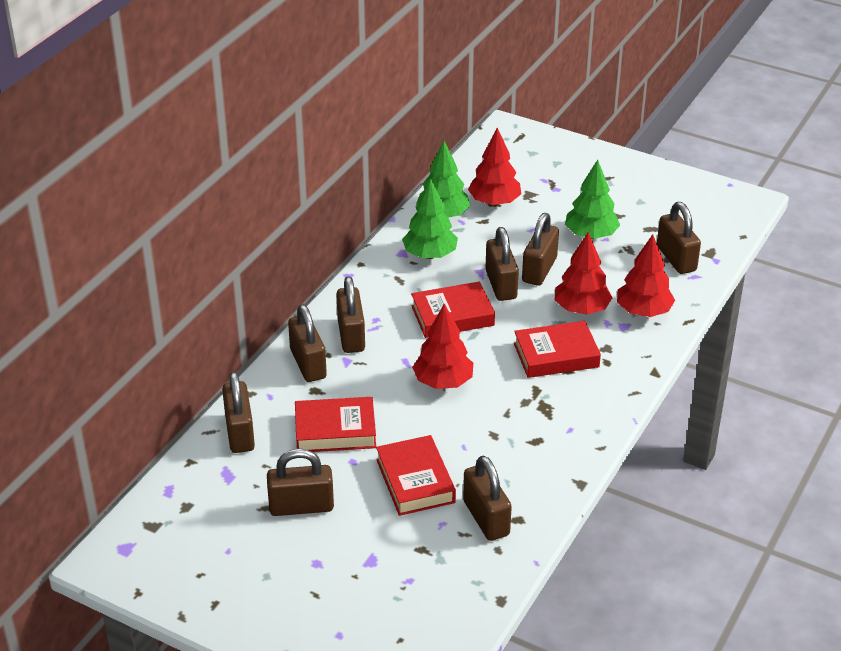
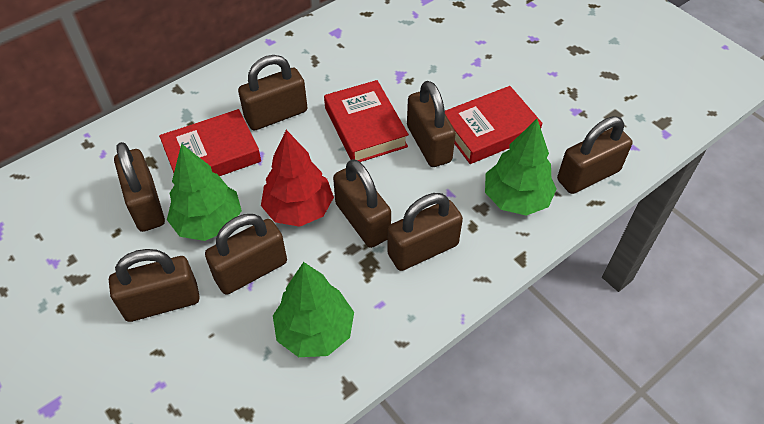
red book: 4 -> 3
red tree: 4 -> 1

